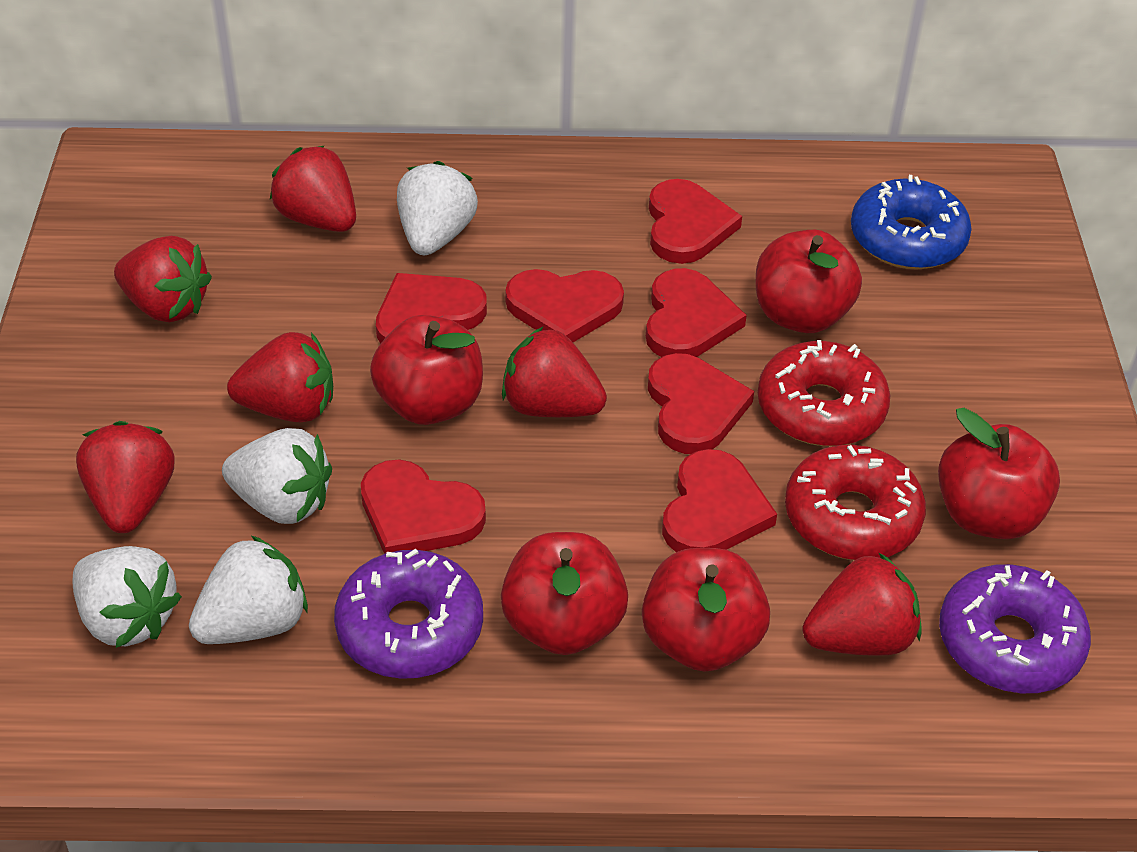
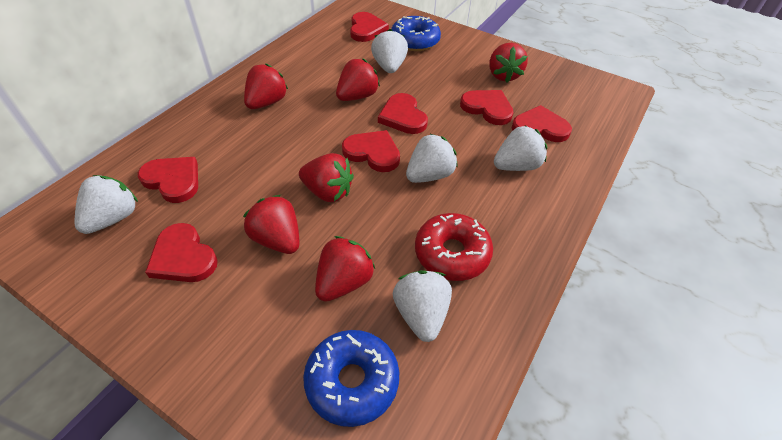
blue donut: 1 -> 2
purple donut: 2 -> 0
red apple: 5 -> 0
red donut: 2 -> 1
white strawberry: 4 -> 5

